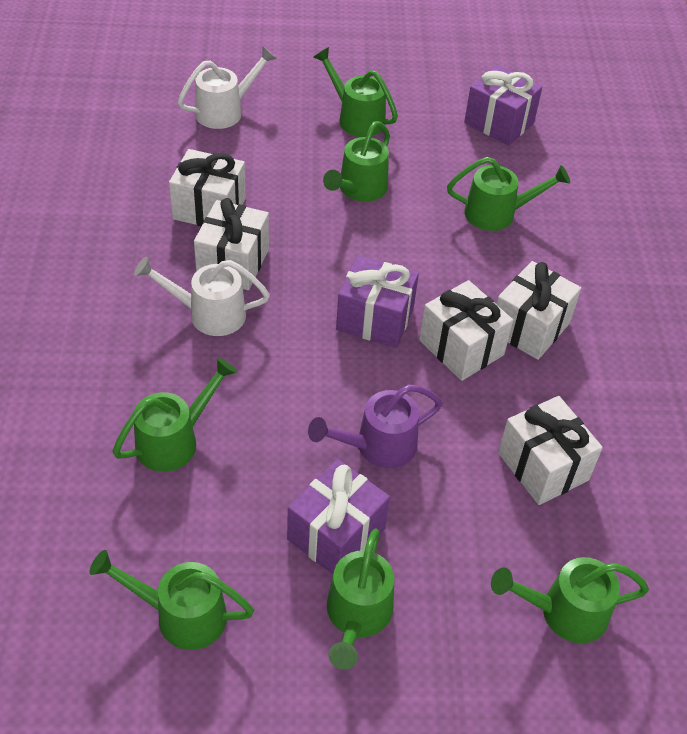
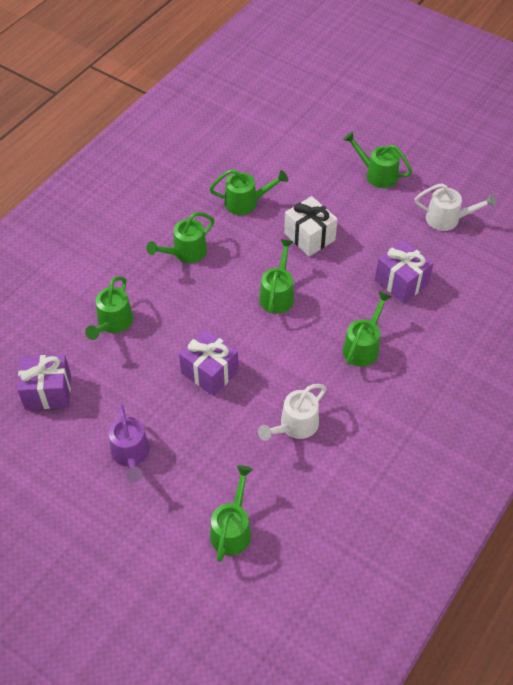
white gift: 5 -> 1

